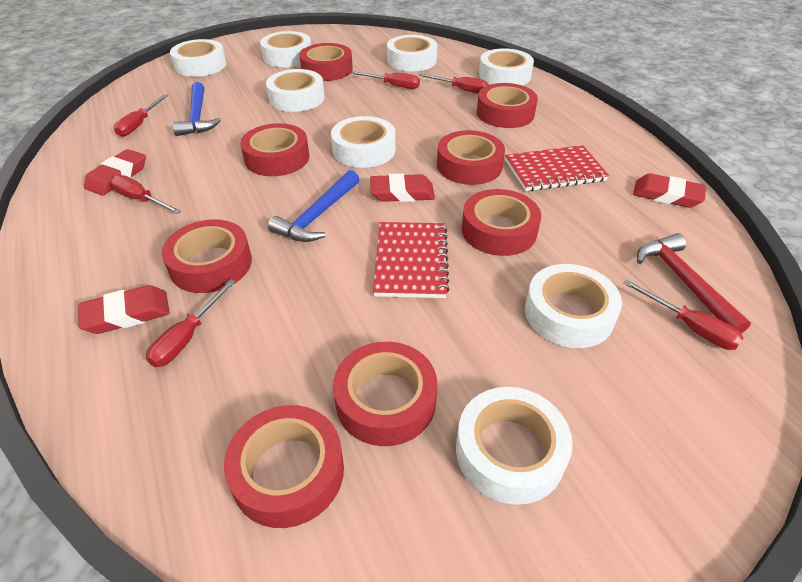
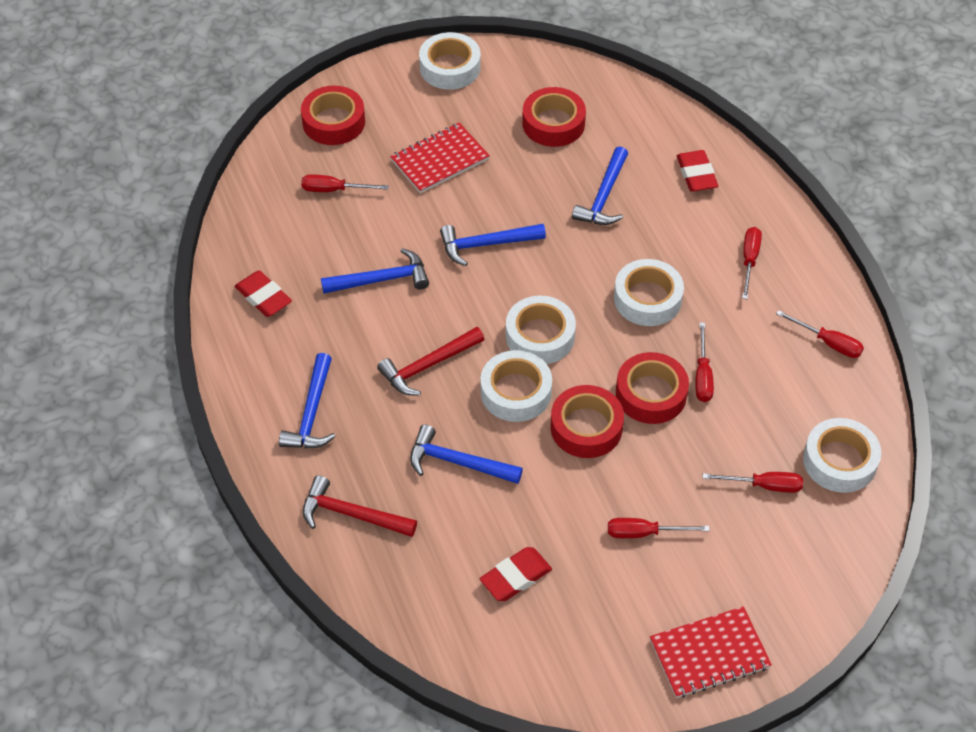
blue hammer: 2 -> 5
red eraser: 4 -> 3
red hammer: 1 -> 2
red tape: 8 -> 4
white tape: 8 -> 5

